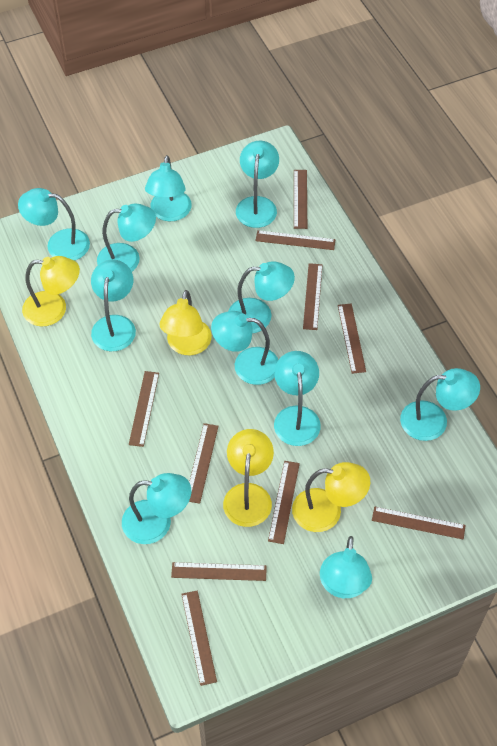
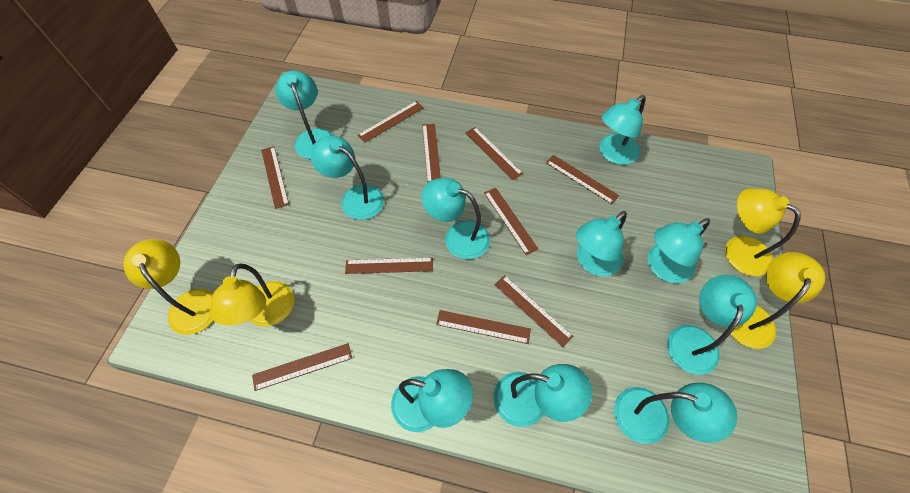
turquoise lamp: 11 -> 10

